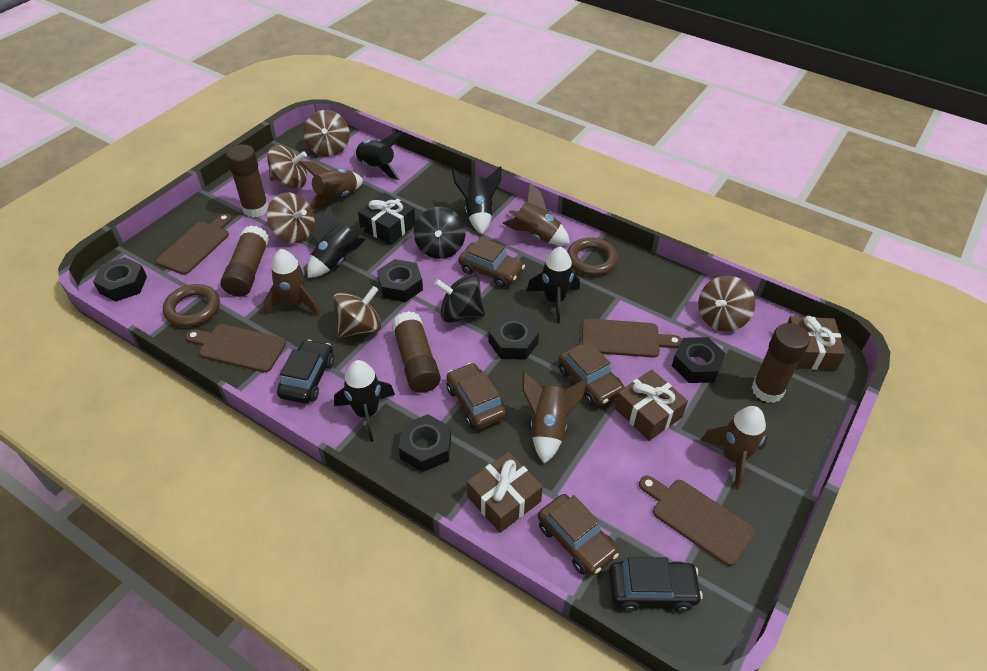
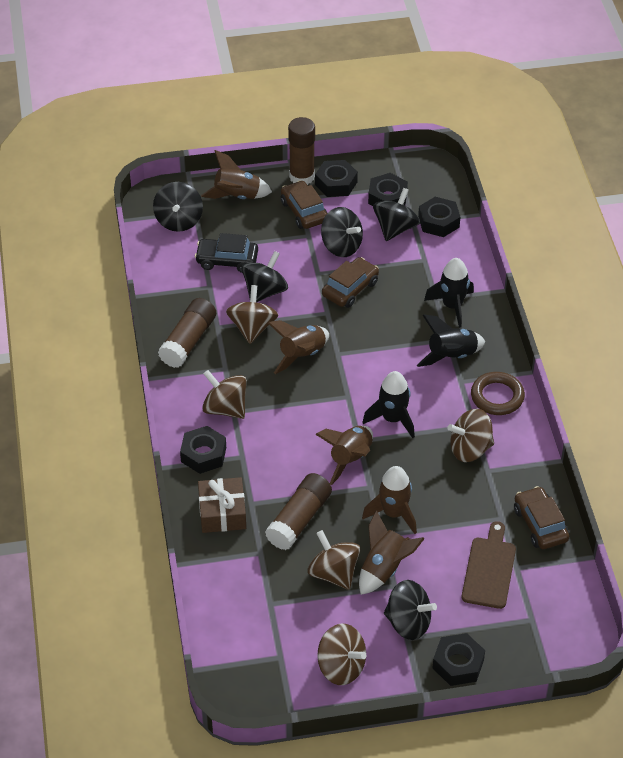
black car: 2 -> 1
black gift: 1 -> 0
black rocket: 5 -> 3
black spinning top: 2 -> 5
brown car: 4 -> 3
brown cutting board: 4 -> 1
brown gift: 3 -> 1
brown glue stick: 4 -> 3
brown ring: 2 -> 1

